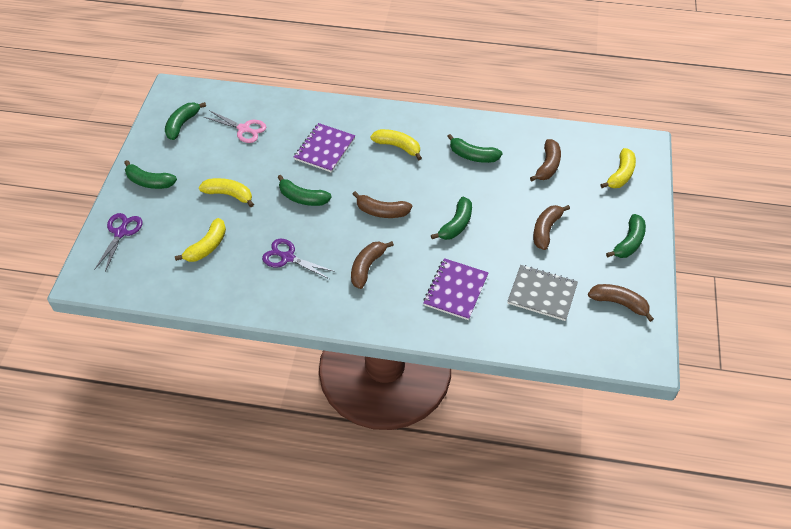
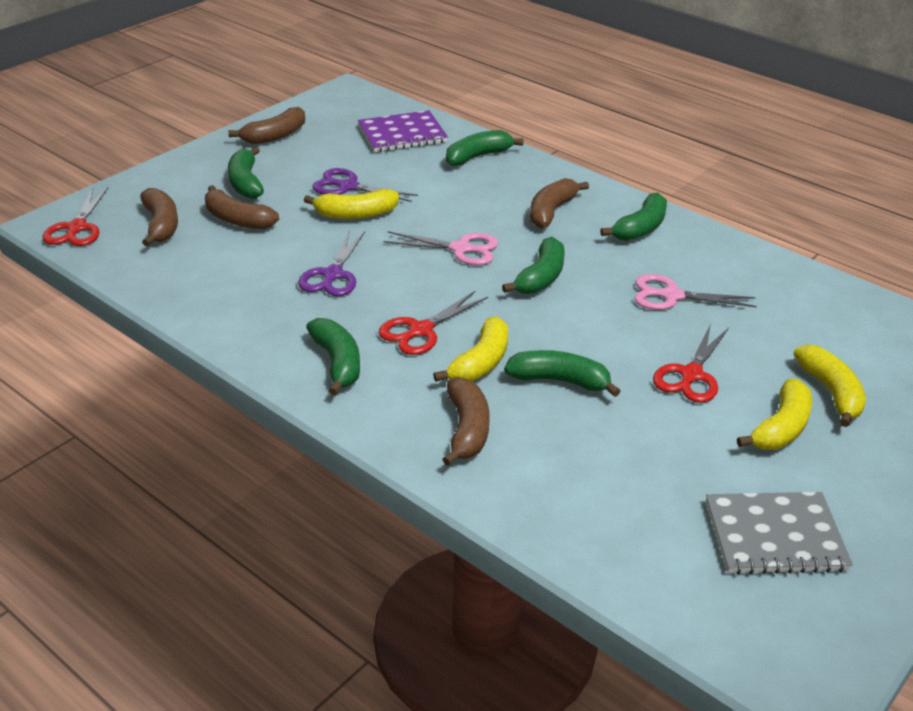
pink scissors: 1 -> 2
purple notebook: 2 -> 1
red scissors: 0 -> 3

